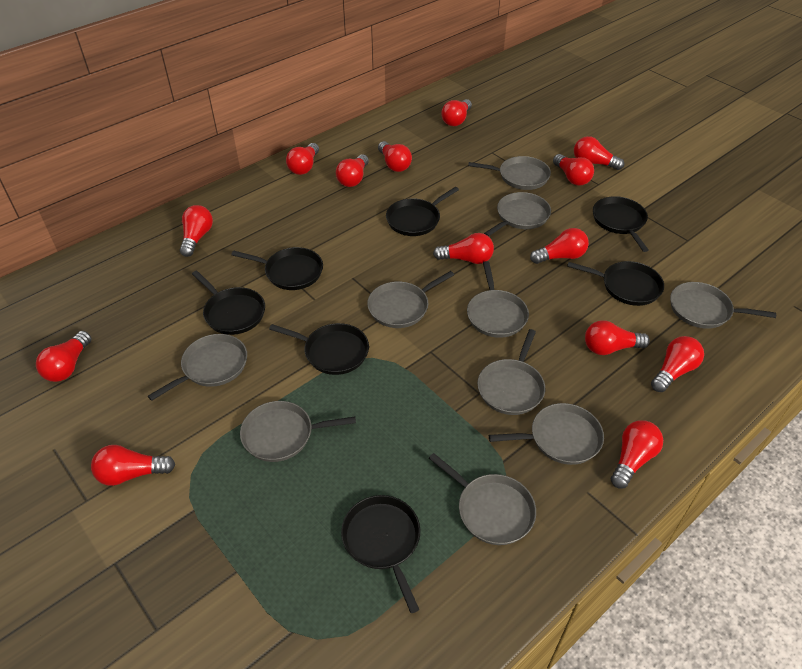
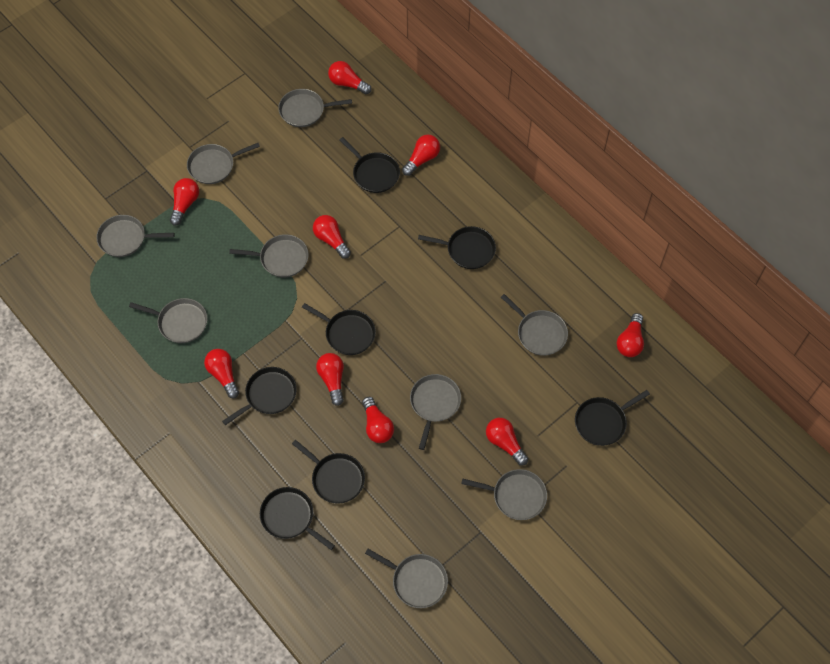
grey pan: 10 -> 9
red light bulb: 14 -> 9

